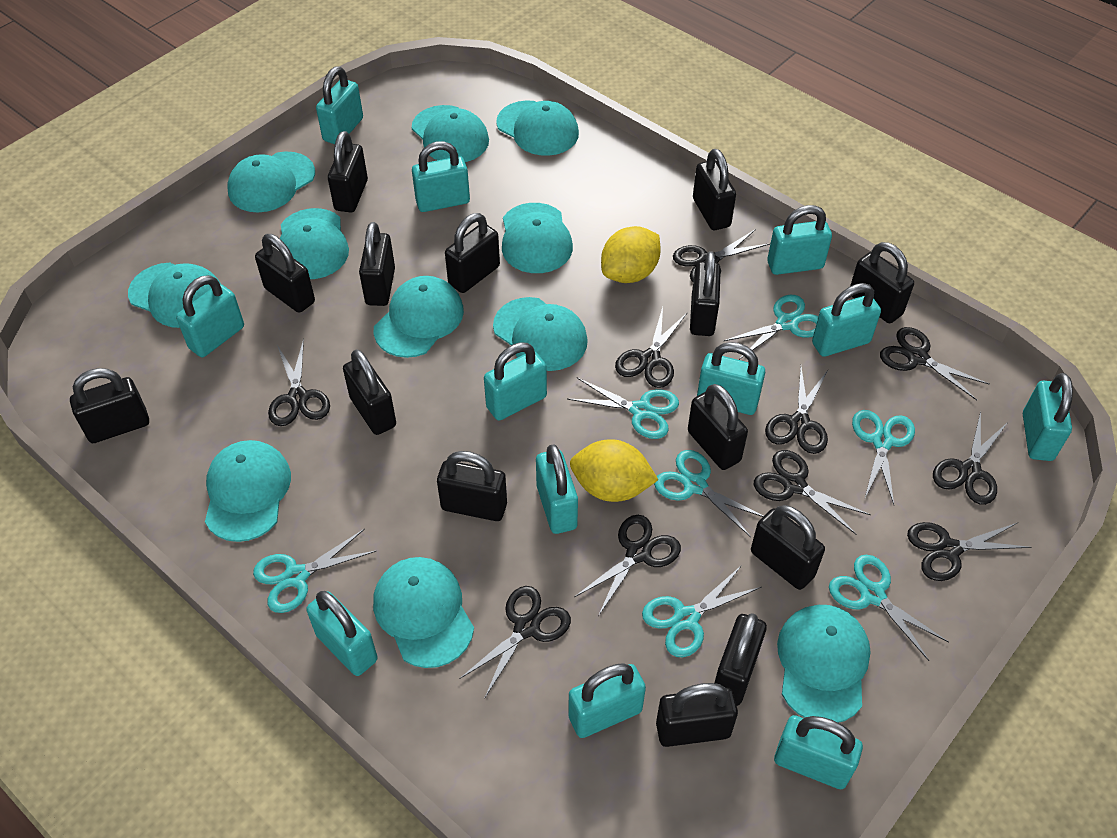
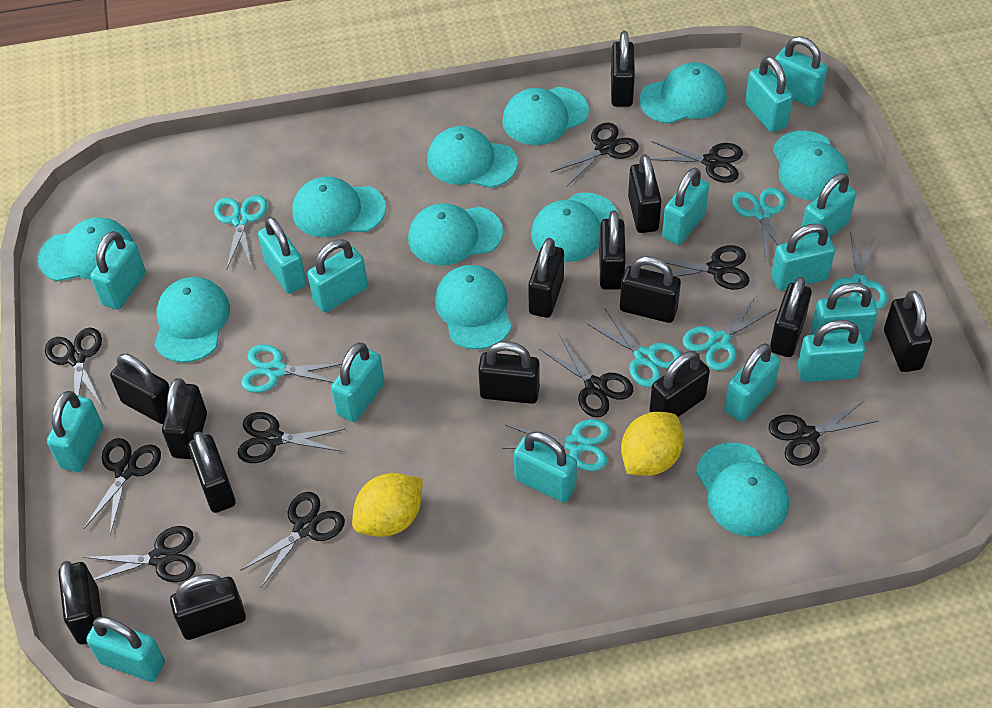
turquoise padlock: 12 -> 15

